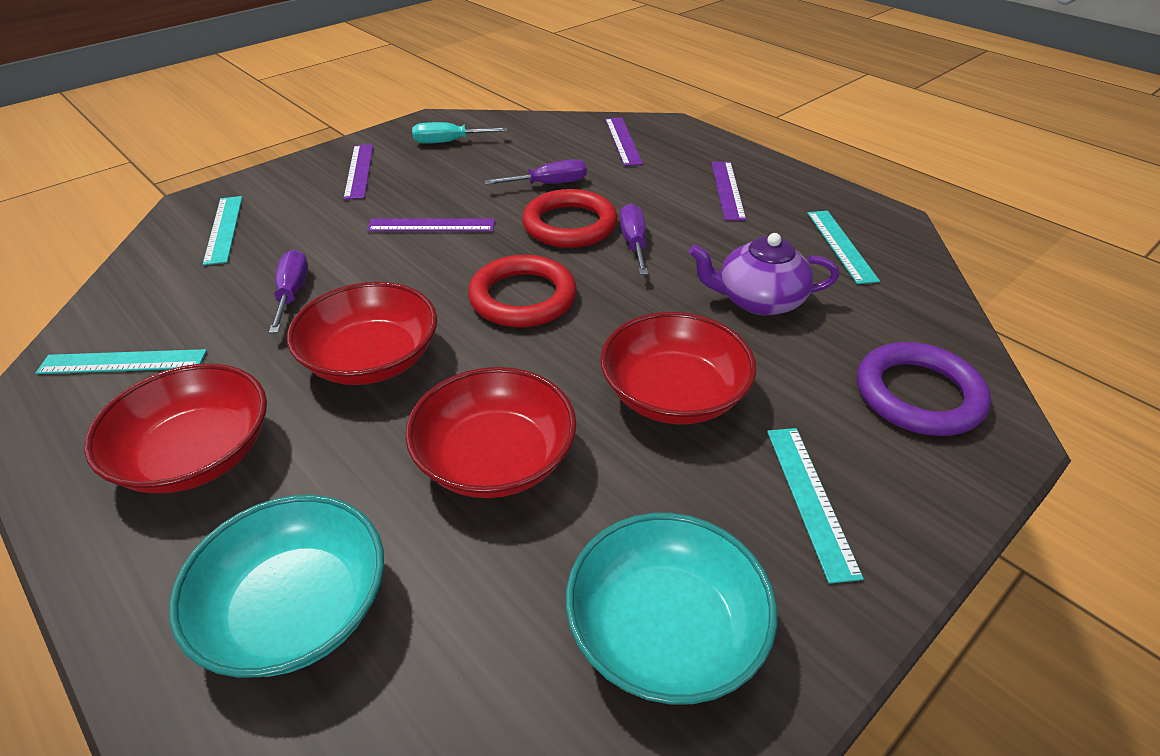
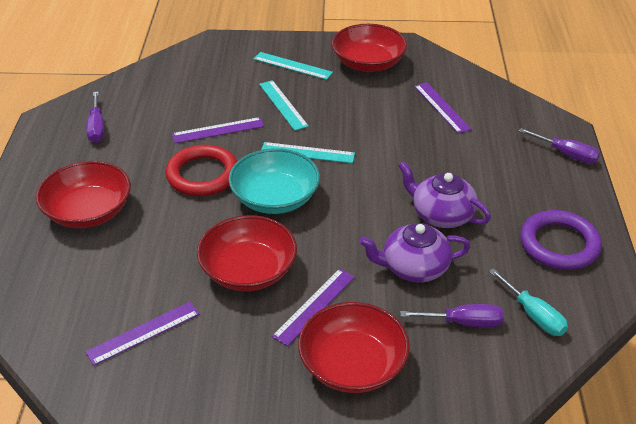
purple teapot: 1 -> 2
red ring: 2 -> 1
turquoise bowl: 2 -> 1
turquoise ruler: 4 -> 3

